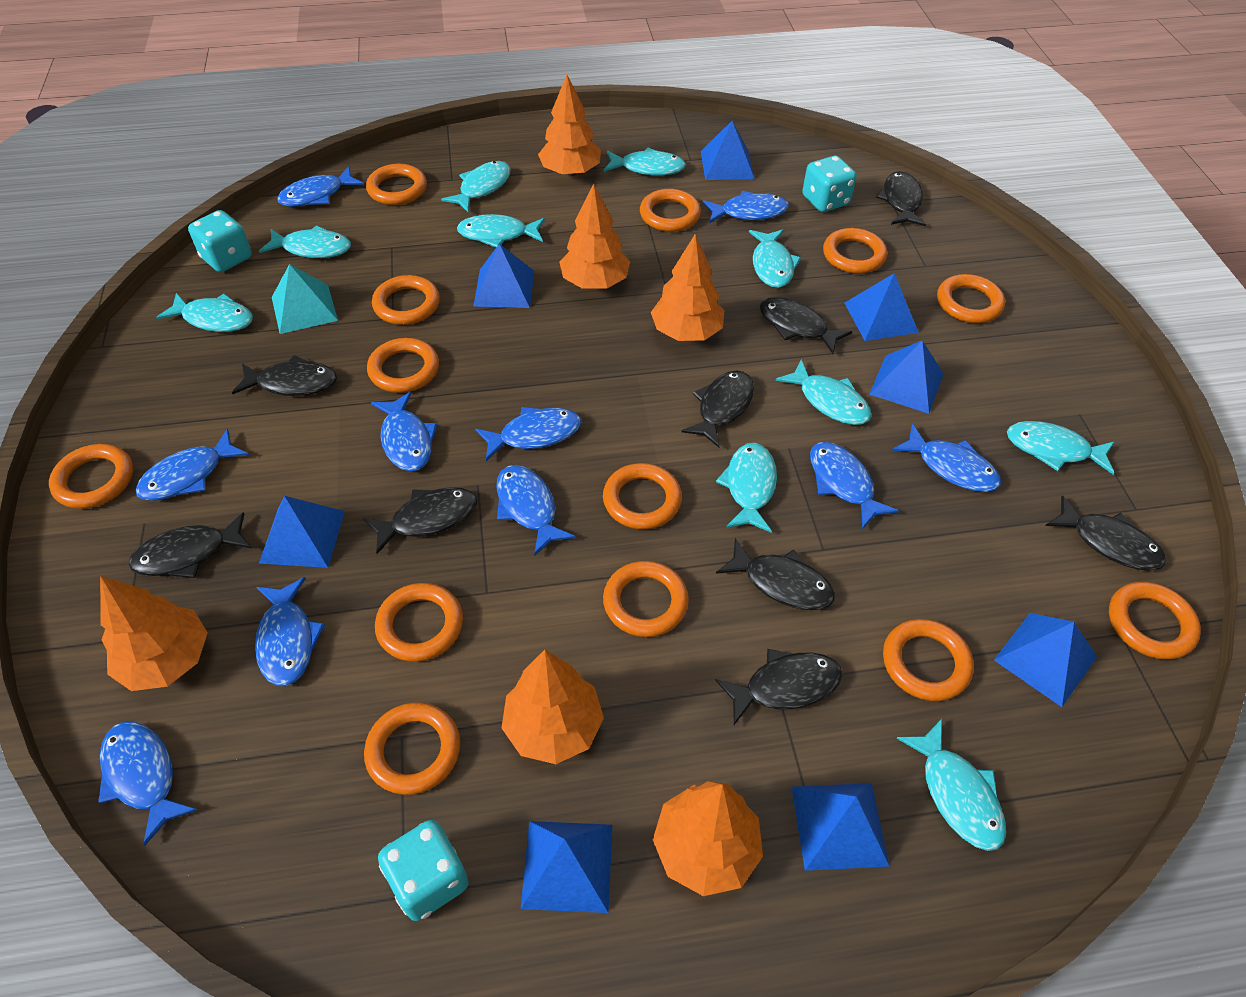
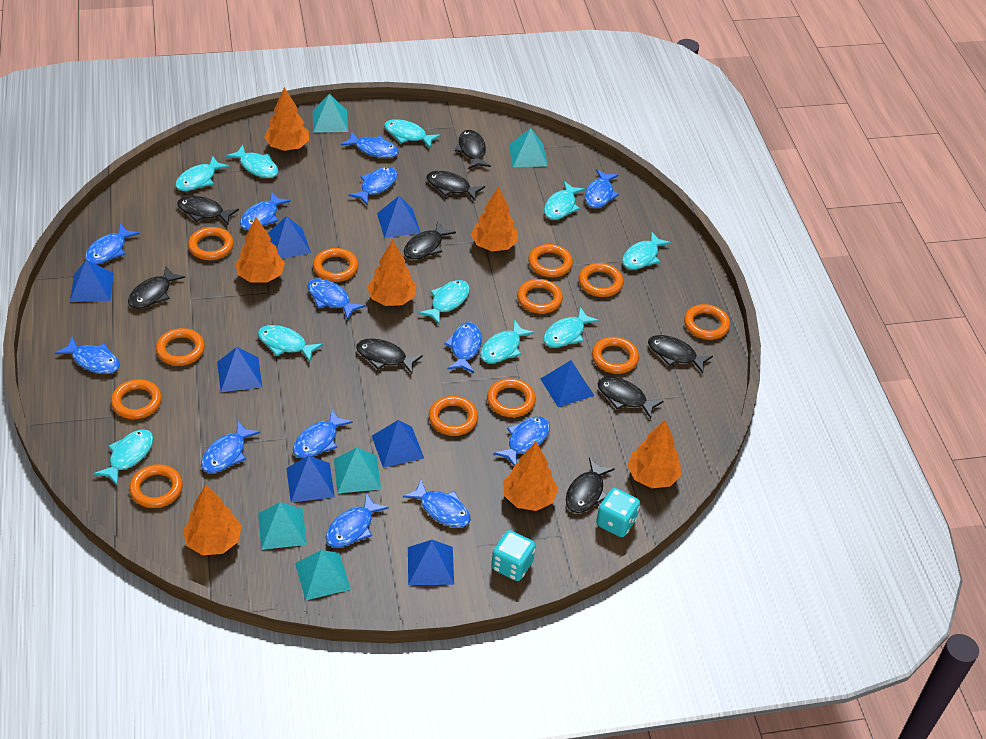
blue fish: 10 -> 13
orange ring: 13 -> 12
orange tree: 6 -> 7
turquoise dice: 3 -> 2
turquoise pyramid: 1 -> 5

